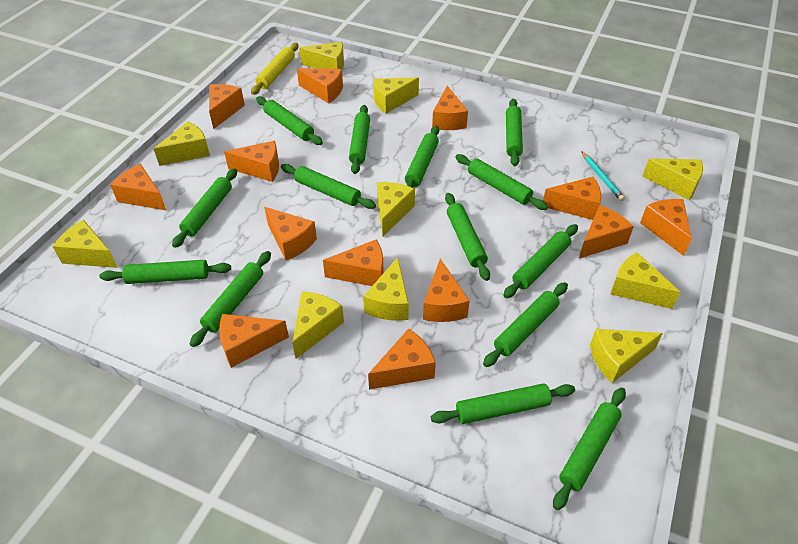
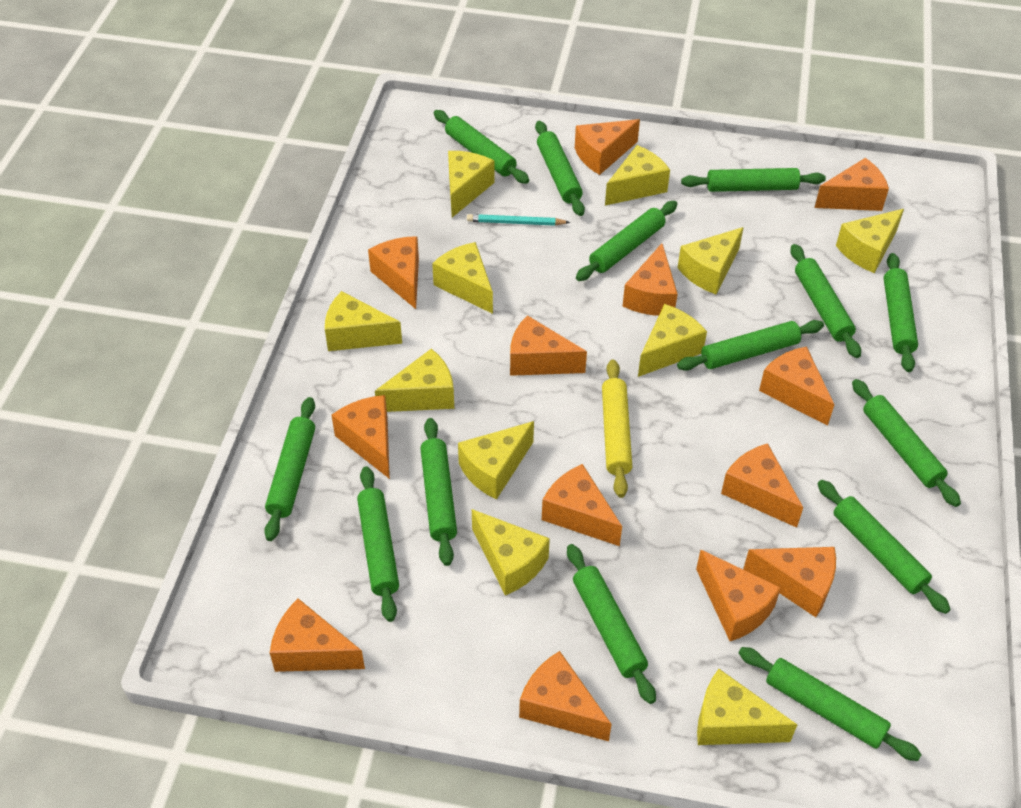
yellow cheese: 10 -> 11

